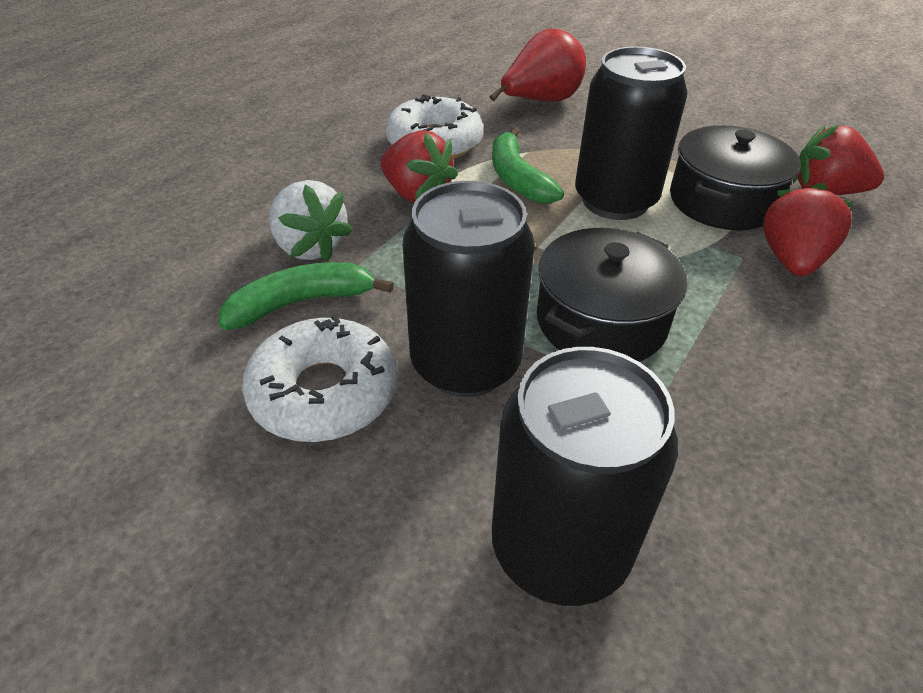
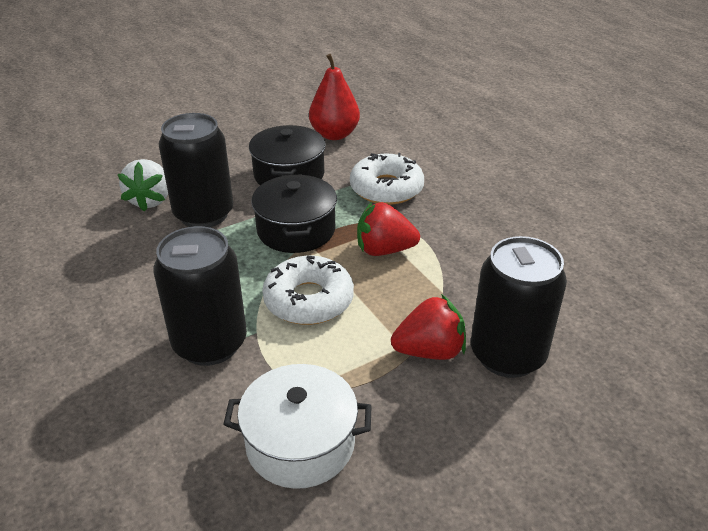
green banana: 2 -> 0
red strawberry: 3 -> 2
white pot: 0 -> 1

